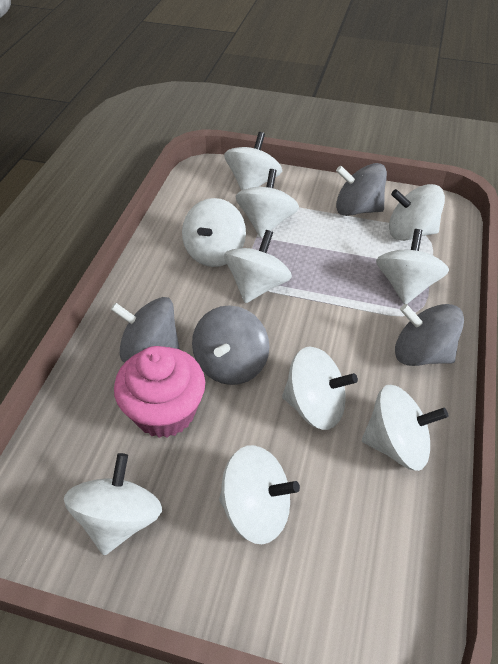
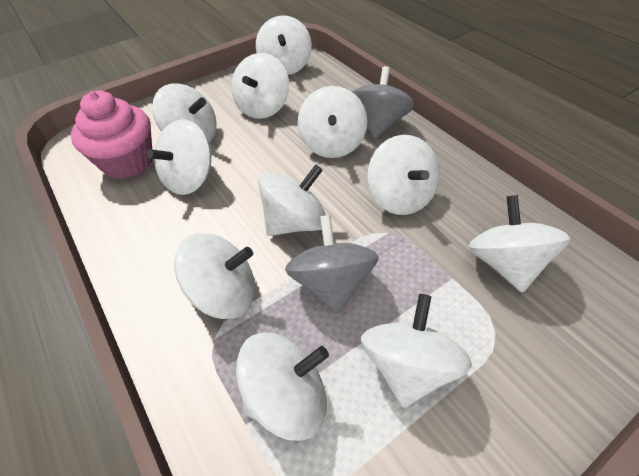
grey spinning top: 4 -> 2
white spinning top: 10 -> 11

